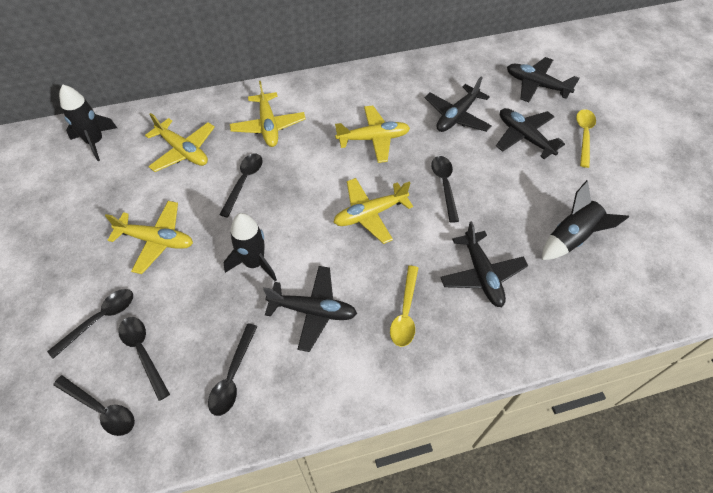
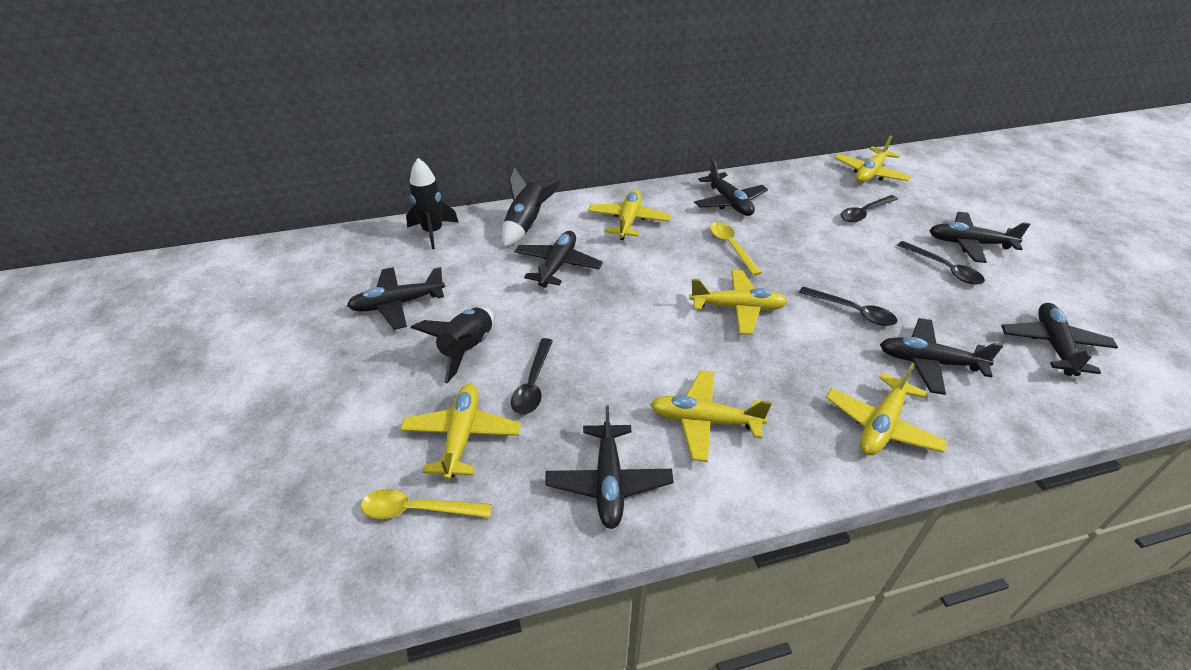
black plane: 5 -> 7
black spoon: 6 -> 4
yellow plane: 5 -> 6

